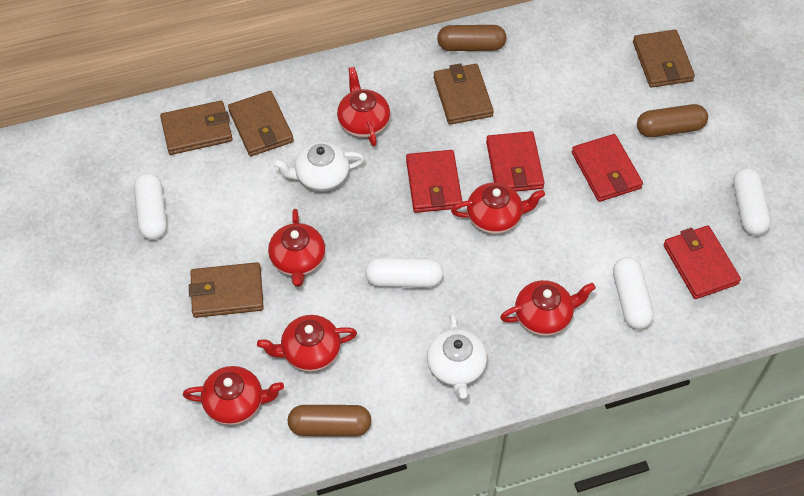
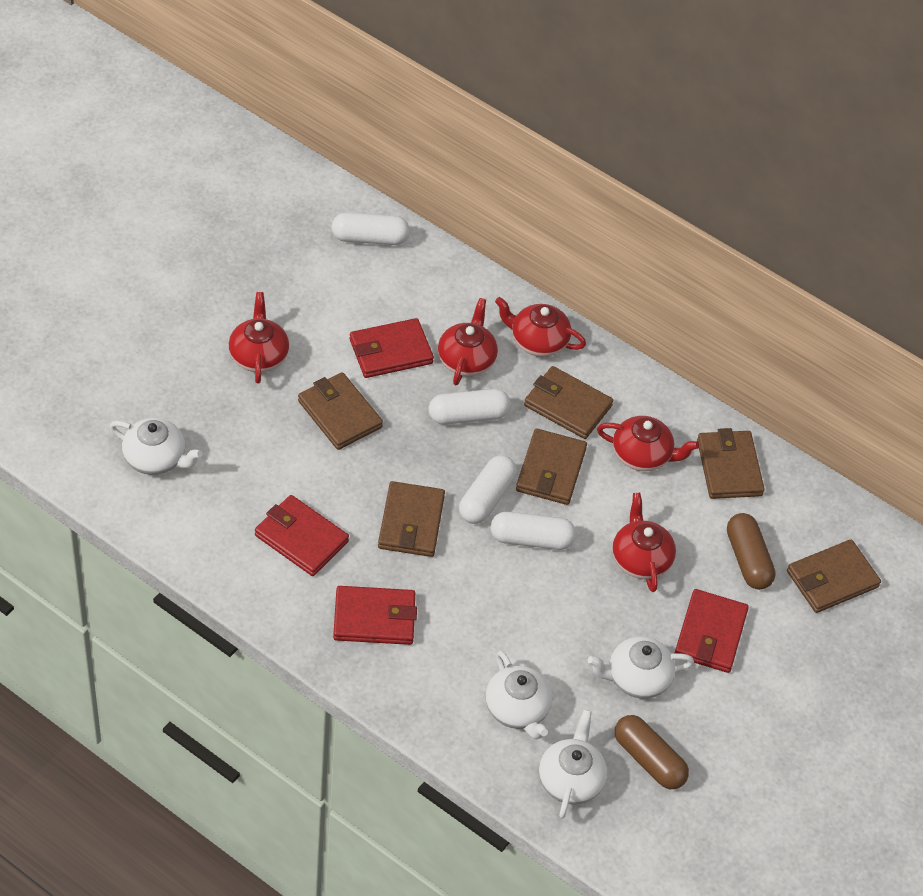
brown capsule: 3 -> 2
brown wallet: 5 -> 6
red teapot: 6 -> 5
white teapot: 2 -> 4

